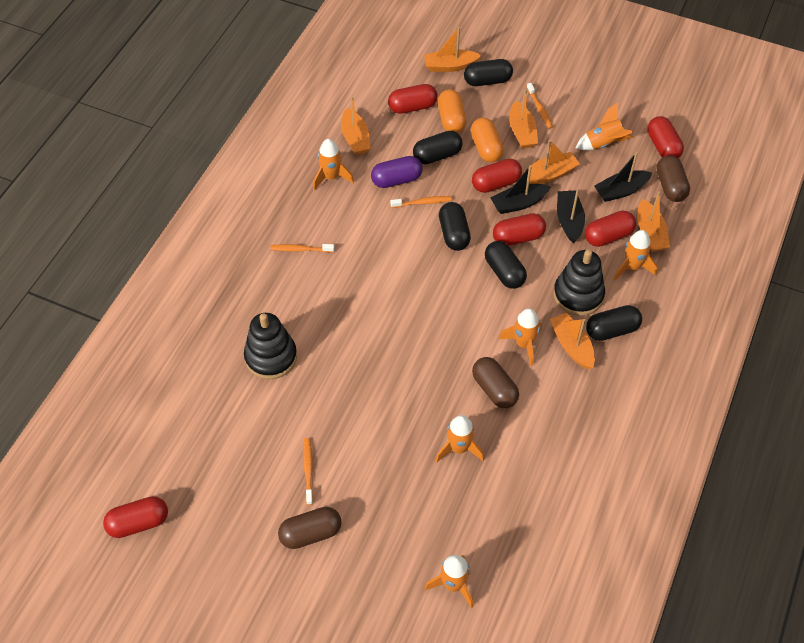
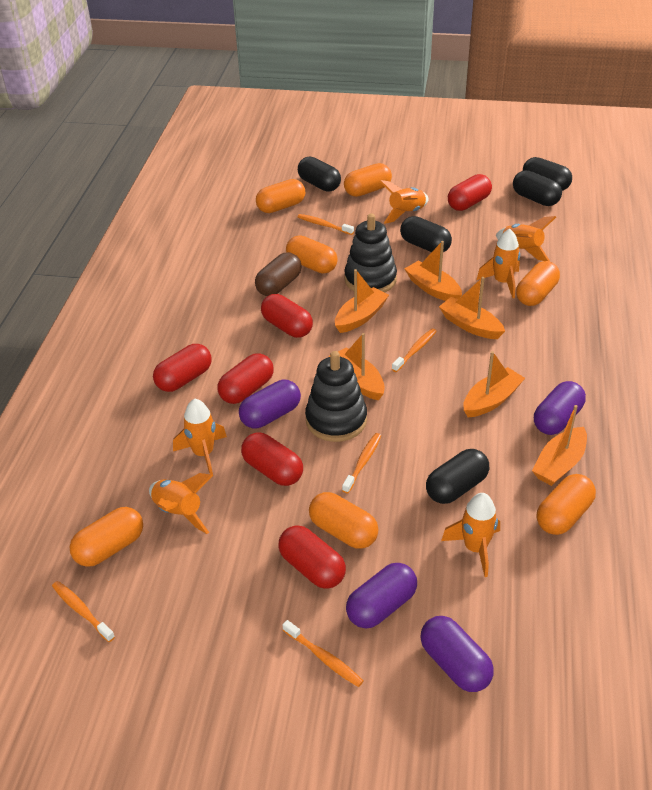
black boat: 3 -> 0
brown capsule: 3 -> 1
orange capsule: 2 -> 7
orange toothbrush: 4 -> 5
purple capsule: 1 -> 4

